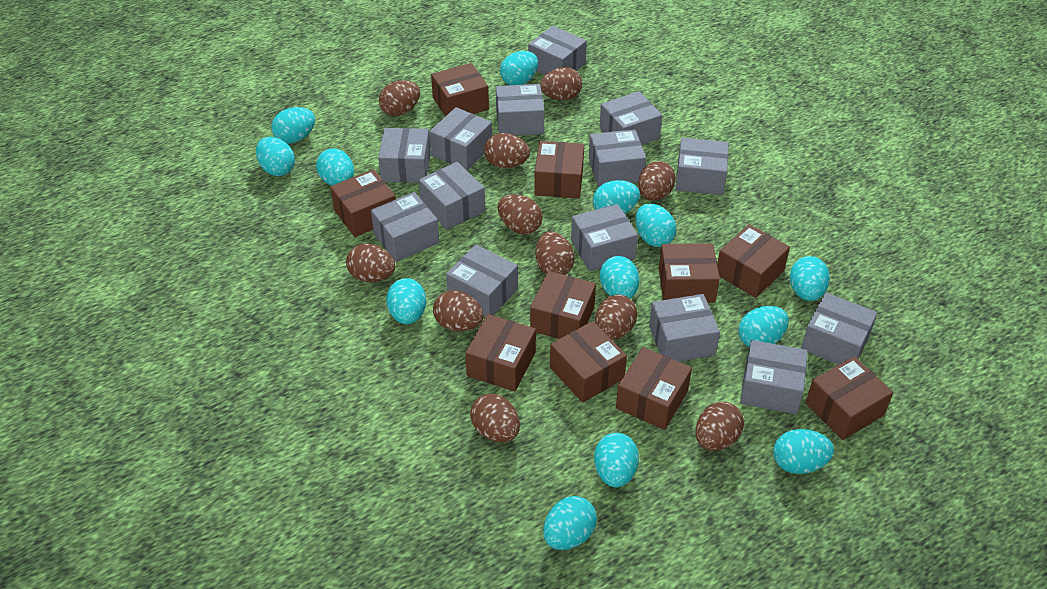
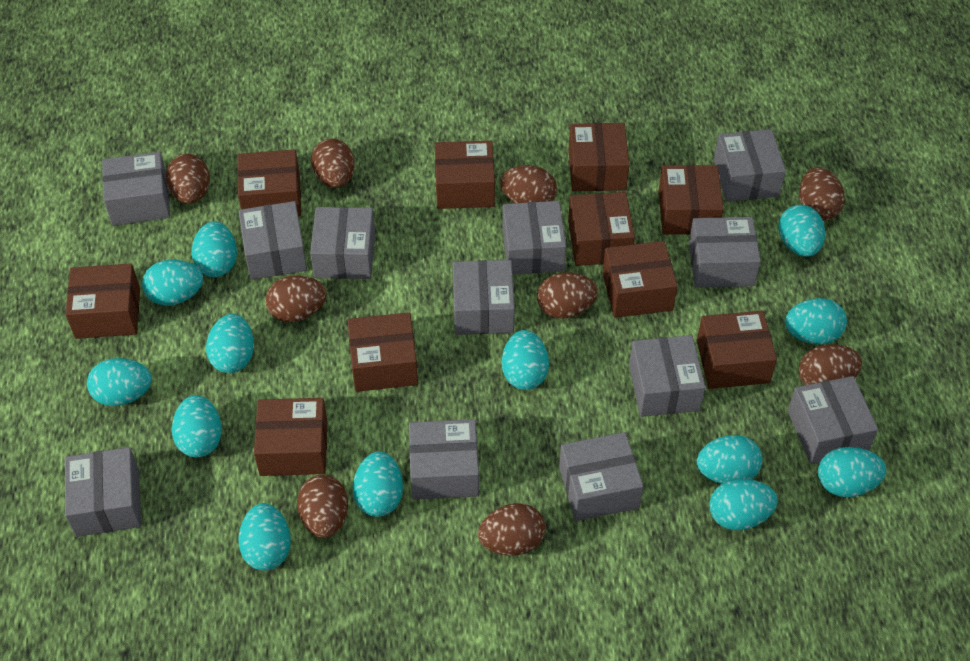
brown egg: 11 -> 9
grey box: 14 -> 12

